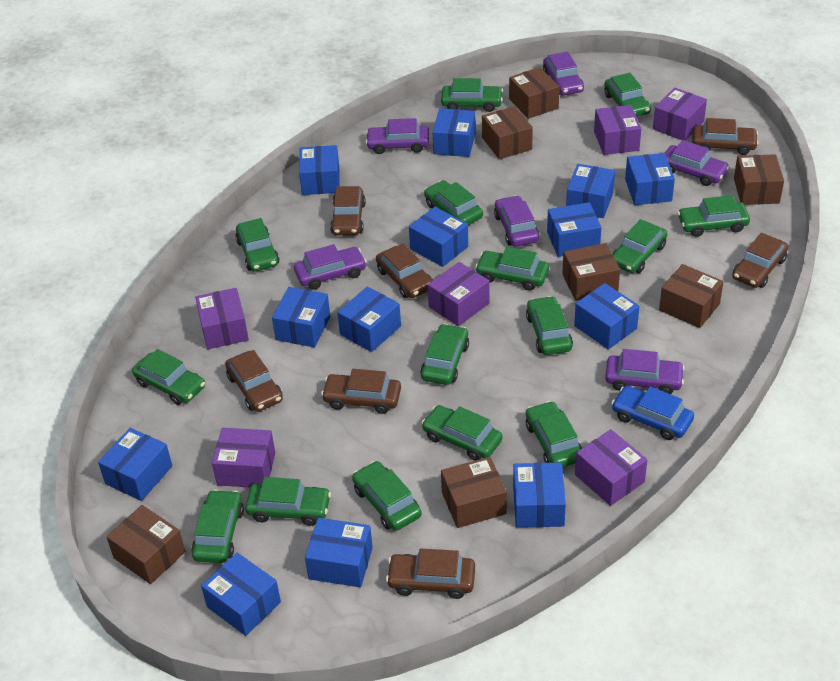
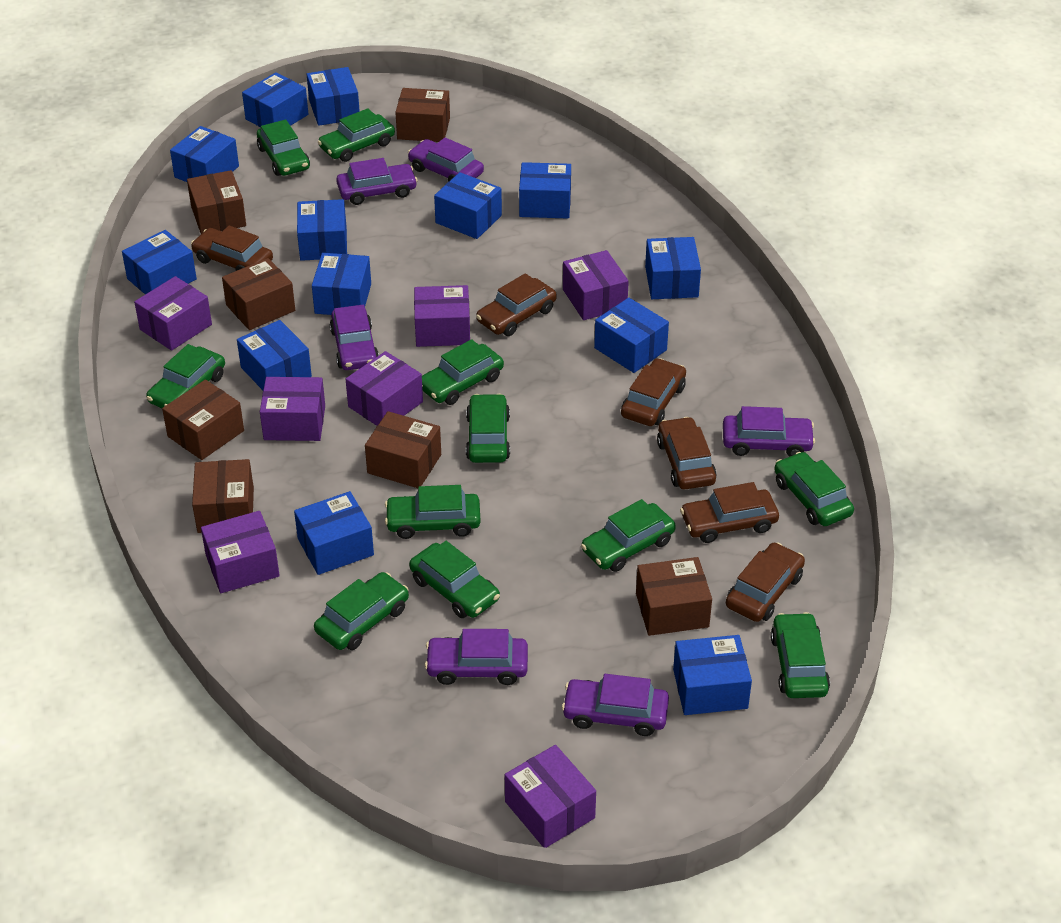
blue car: 1 -> 0
brown car: 7 -> 6
green car: 15 -> 11
purple box: 6 -> 7

